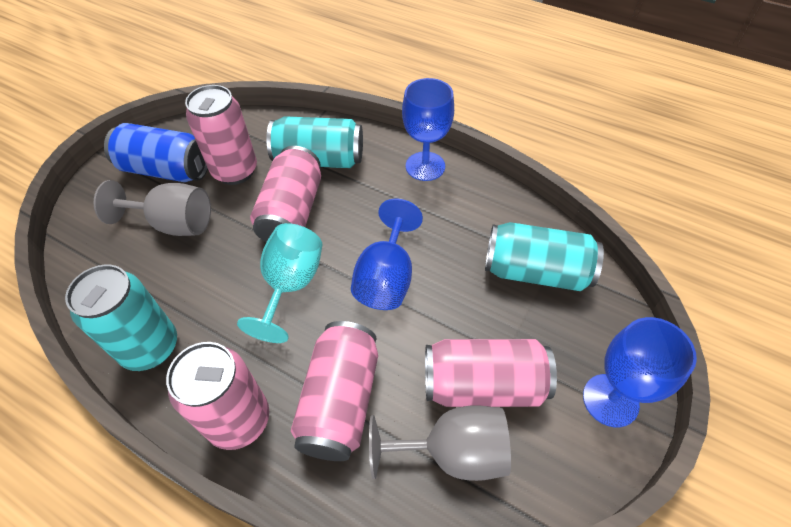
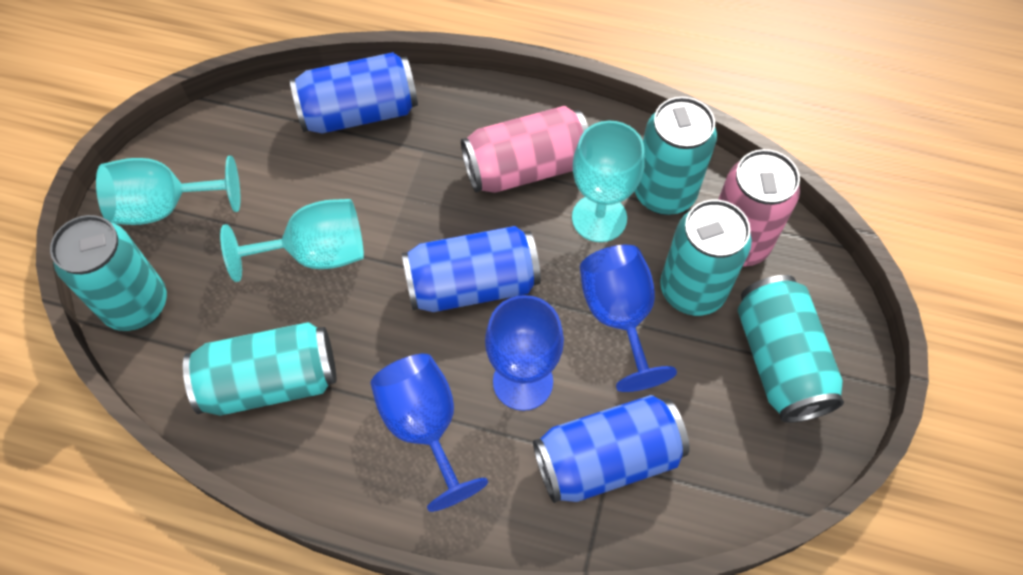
blue can: 1 -> 3
grey goblet: 2 -> 0
pink can: 5 -> 2
turquoise can: 3 -> 5
turquoise goblet: 1 -> 3

